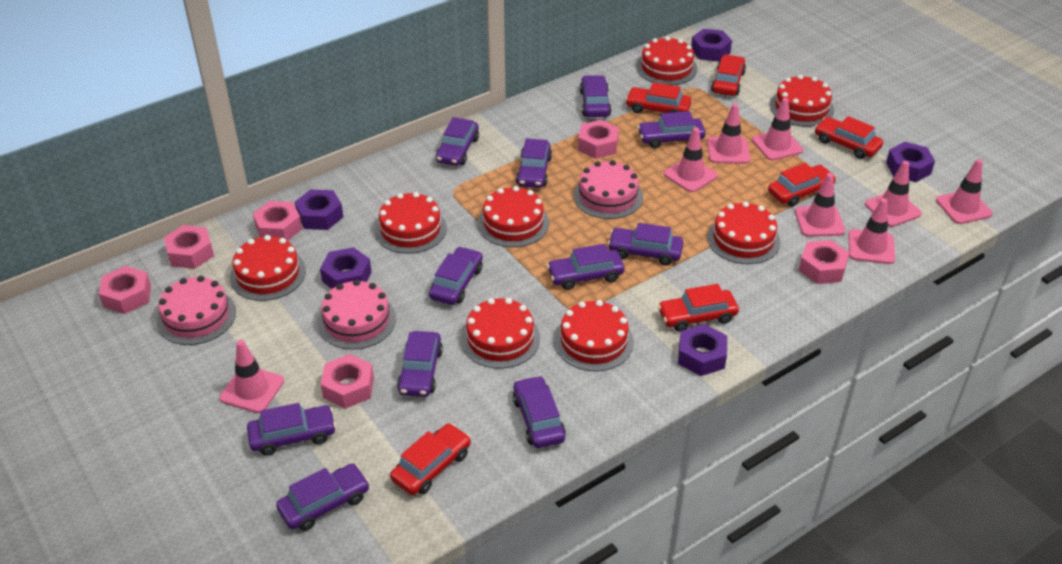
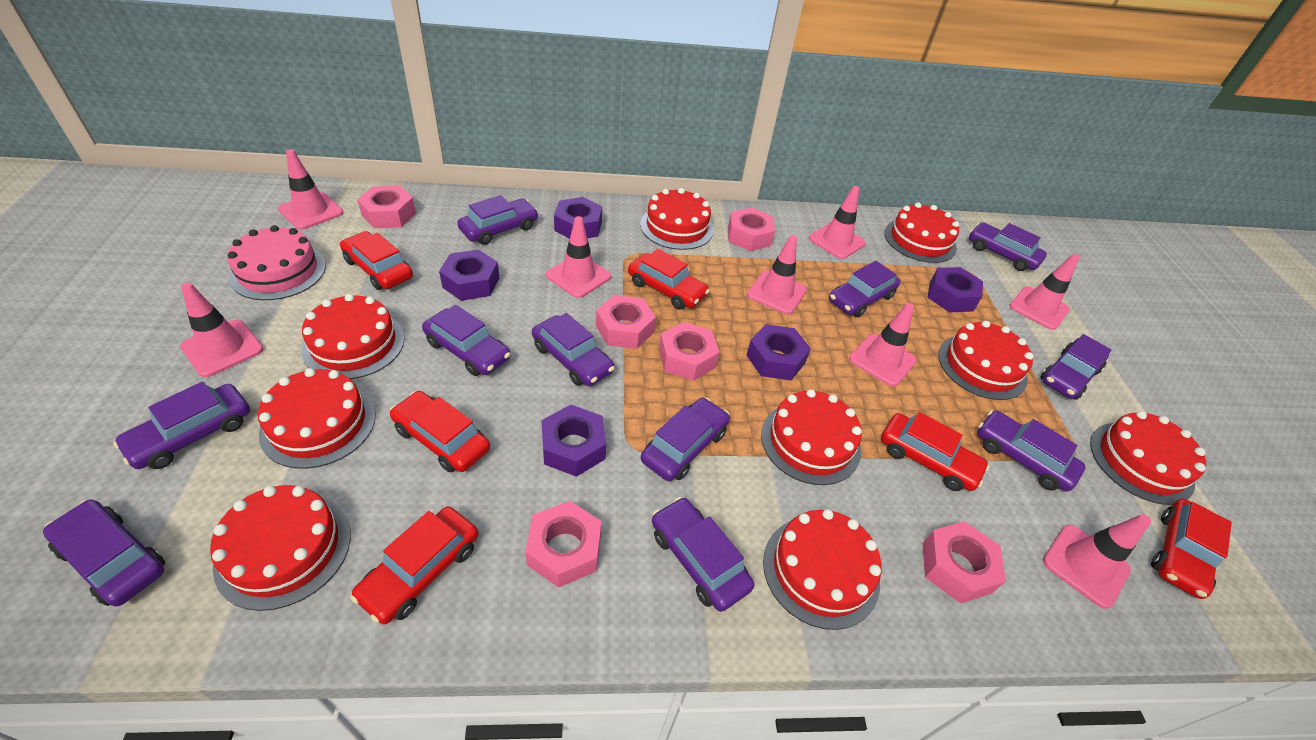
pink cake: 3 -> 1
red cake: 8 -> 9

